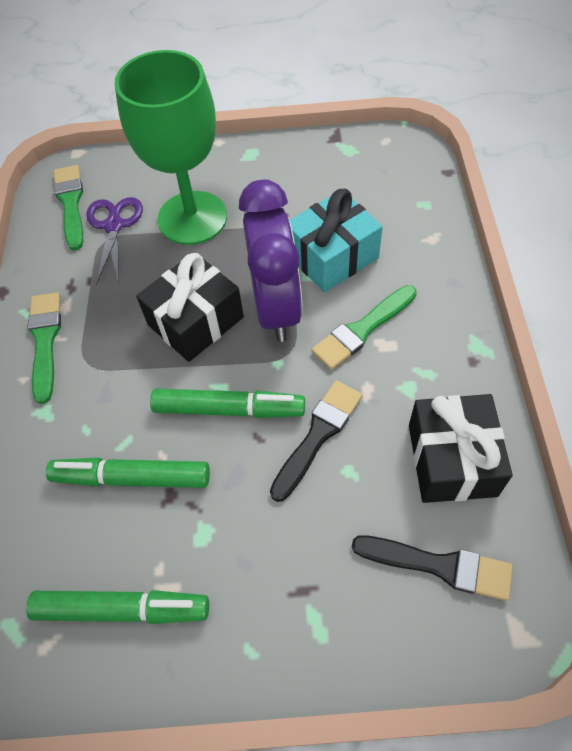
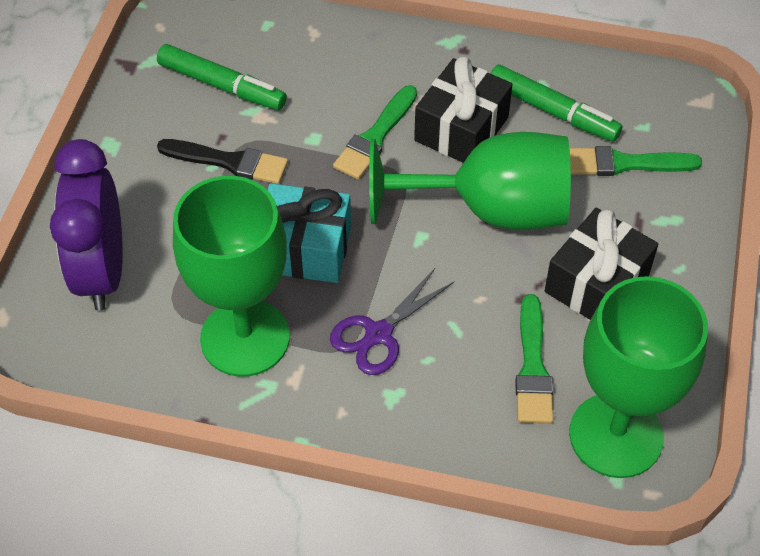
black brush: 2 -> 1
green goblet: 1 -> 3
green marker: 3 -> 2

